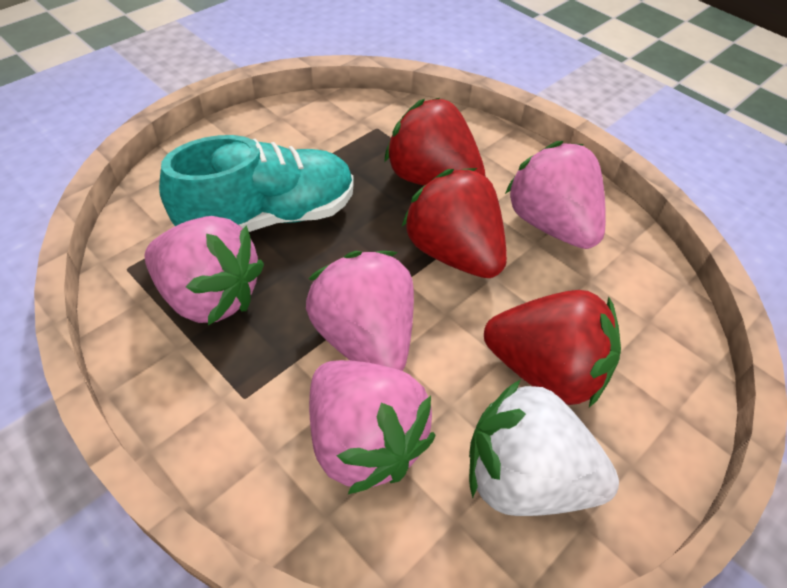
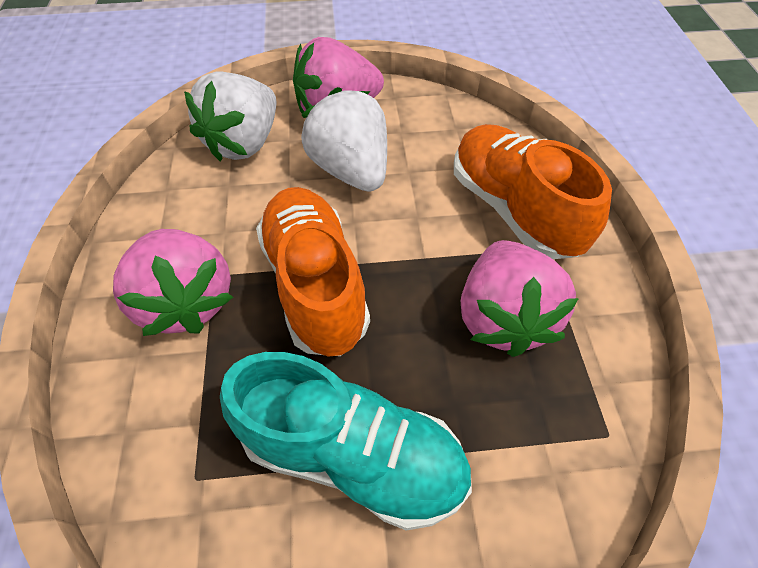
orange shoe: 0 -> 2
pink strawberry: 4 -> 3
red strawberry: 3 -> 0
white strawberry: 1 -> 2

